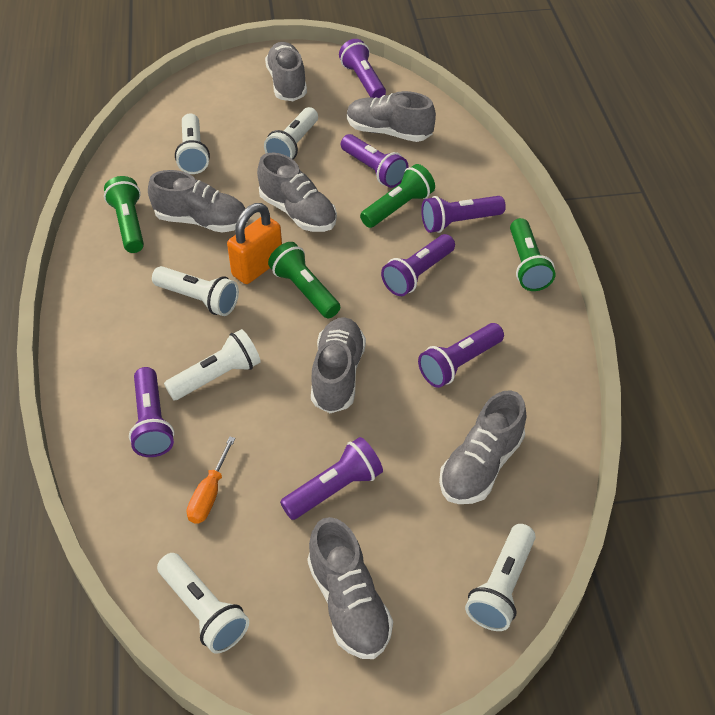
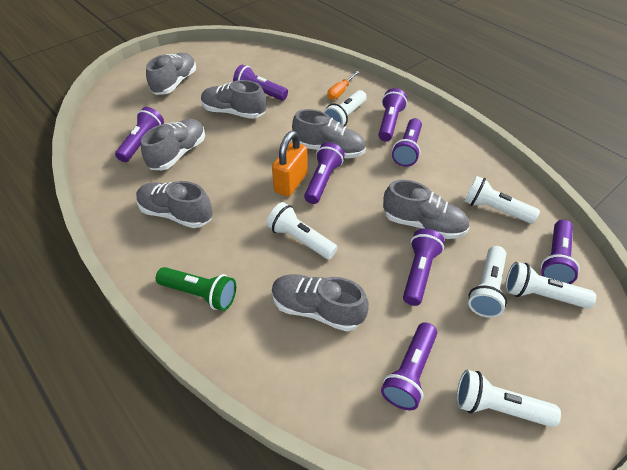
green flashlight: 4 -> 1
purple flashlight: 7 -> 8

